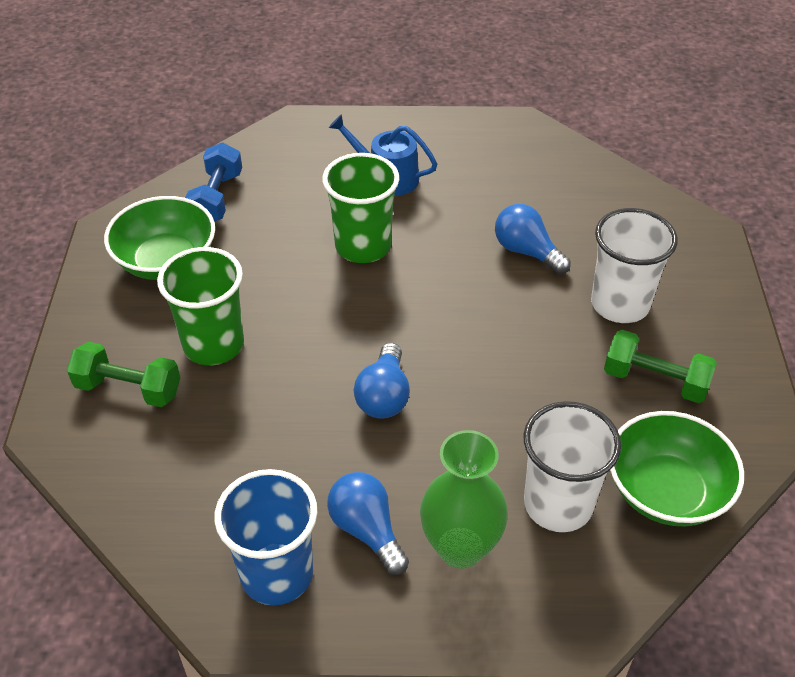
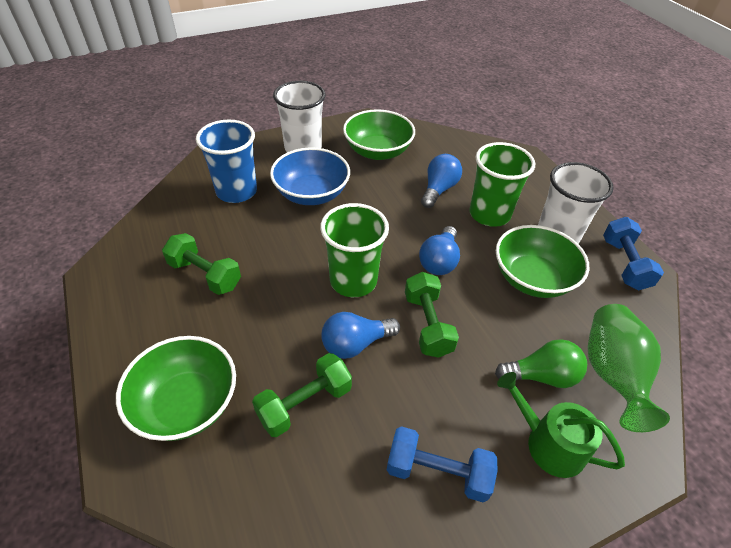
blue bowl: 0 -> 1
blue dumbbell: 1 -> 2
blue watering can: 1 -> 0
green bowl: 2 -> 3
green dumbbell: 2 -> 3
green light bulb: 0 -> 1
green watering can: 0 -> 1

